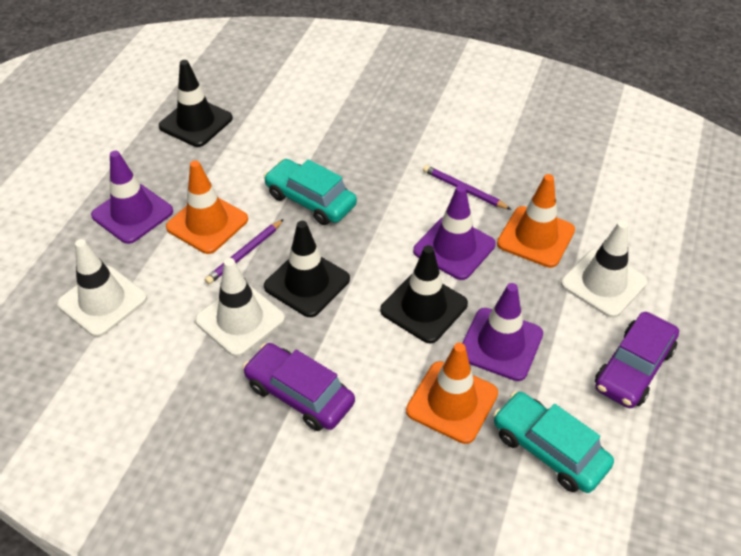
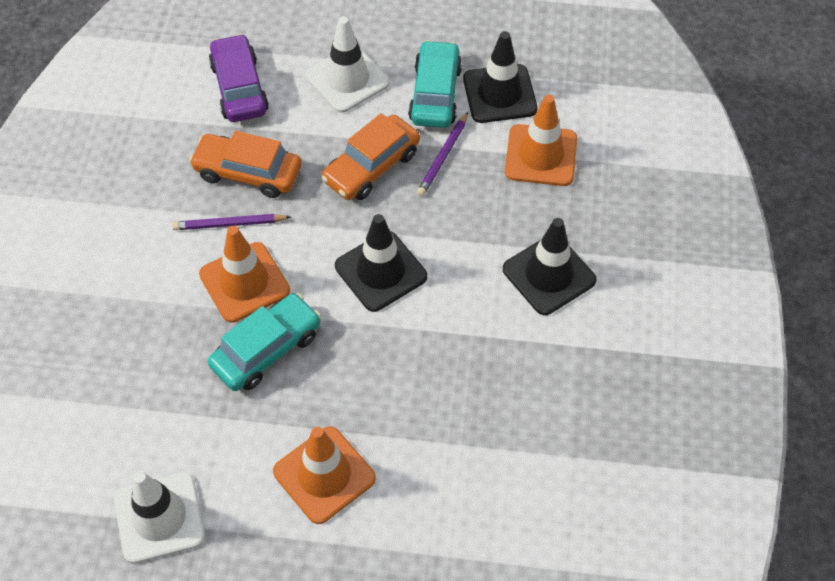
orange car: 0 -> 2
purple car: 2 -> 1
purple traffic cone: 3 -> 0
white traffic cone: 3 -> 2

